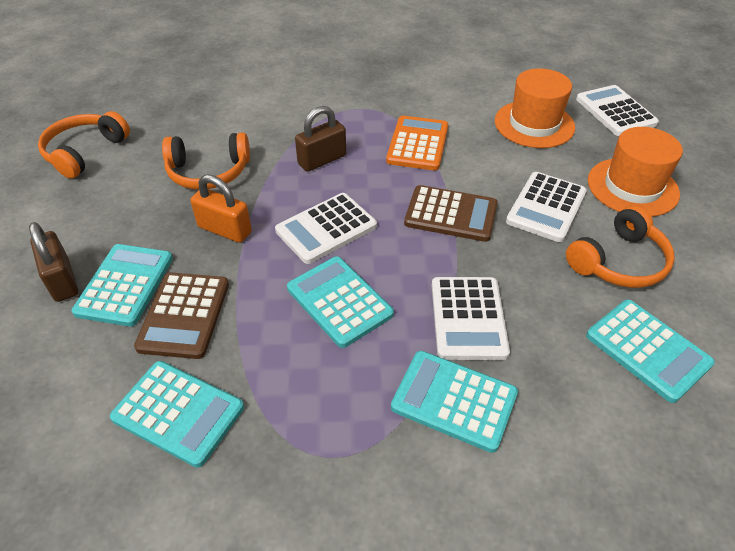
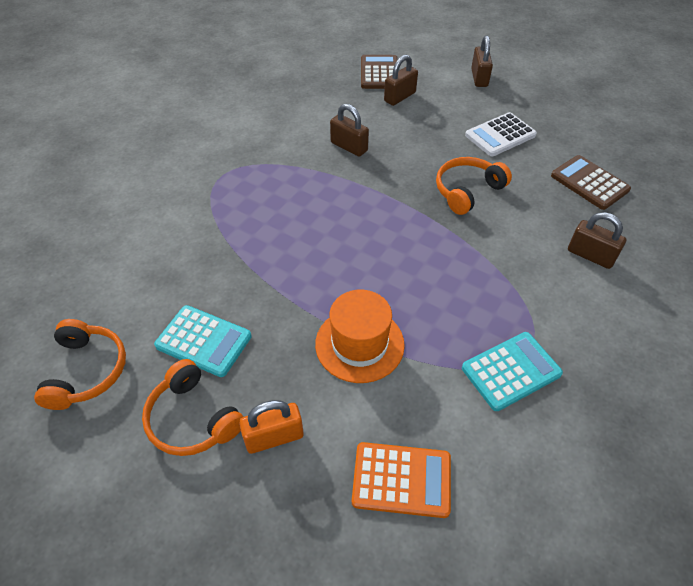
brown padlock: 2 -> 4
orange hat: 2 -> 1
turquoise calculator: 5 -> 2
white calculator: 4 -> 1

